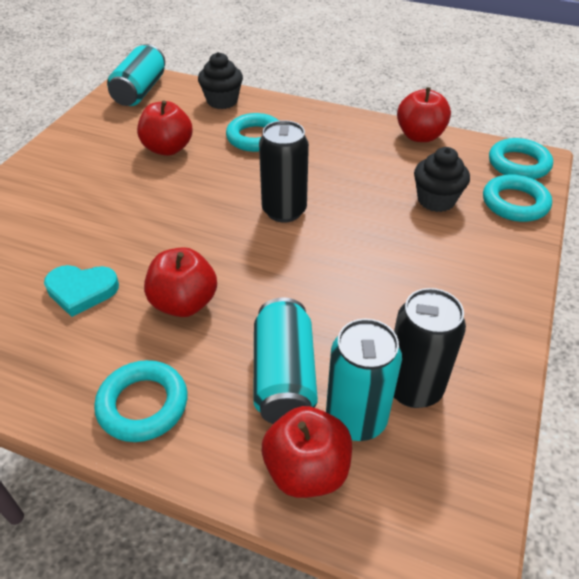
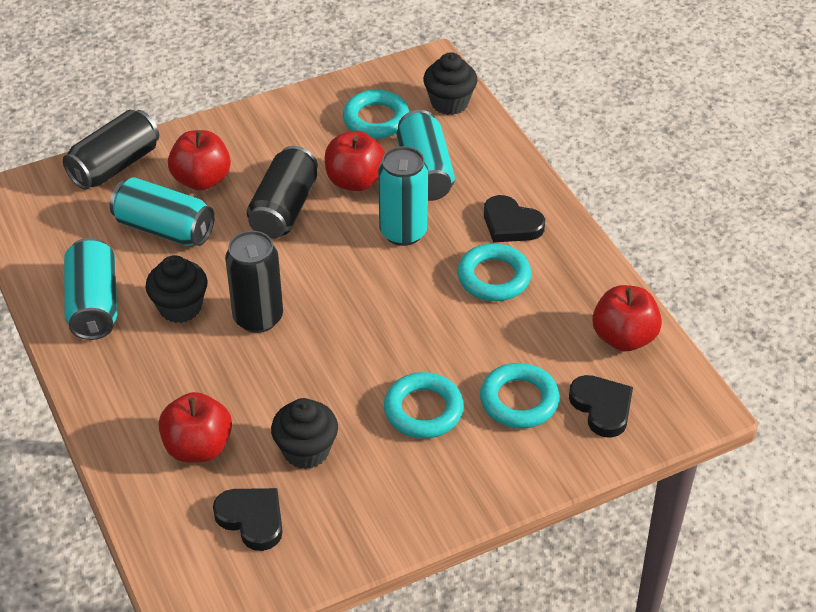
black can: 2 -> 3
black cupcake: 2 -> 3
black heart: 0 -> 3
turquoise can: 3 -> 4
turquoise heart: 1 -> 0

